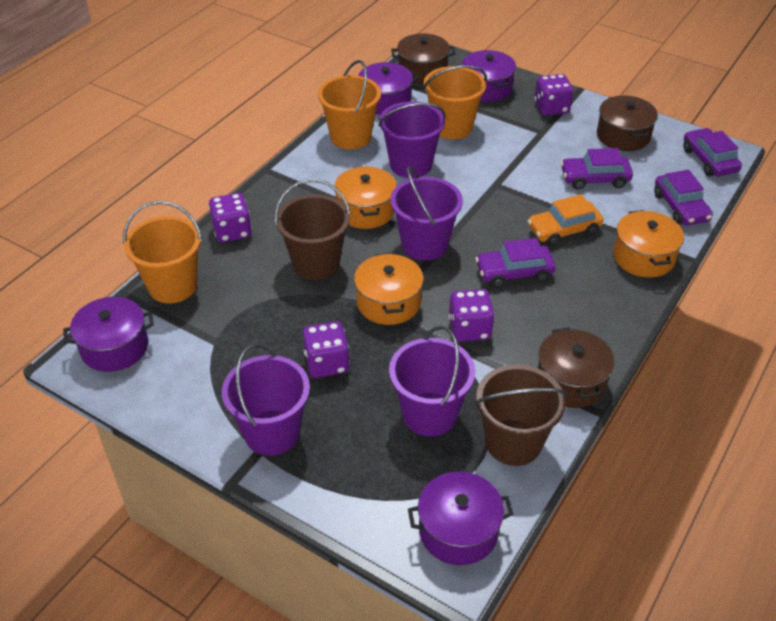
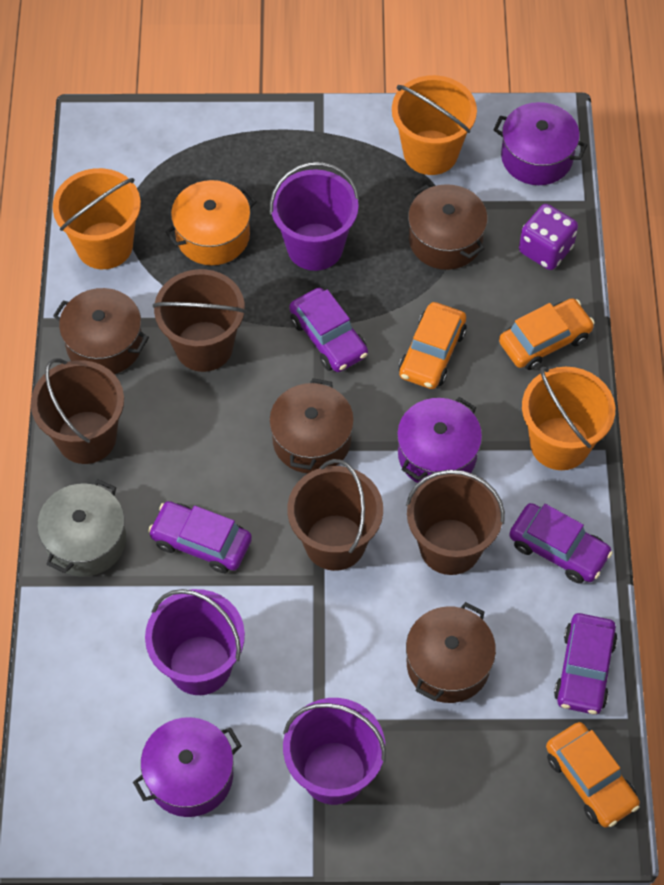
brown bucket: 2 -> 4
brown pot: 3 -> 4
grey pot: 0 -> 1
orange car: 1 -> 3
orange pot: 3 -> 1
purple bucket: 4 -> 3
purple dice: 4 -> 1
purple pot: 4 -> 3

